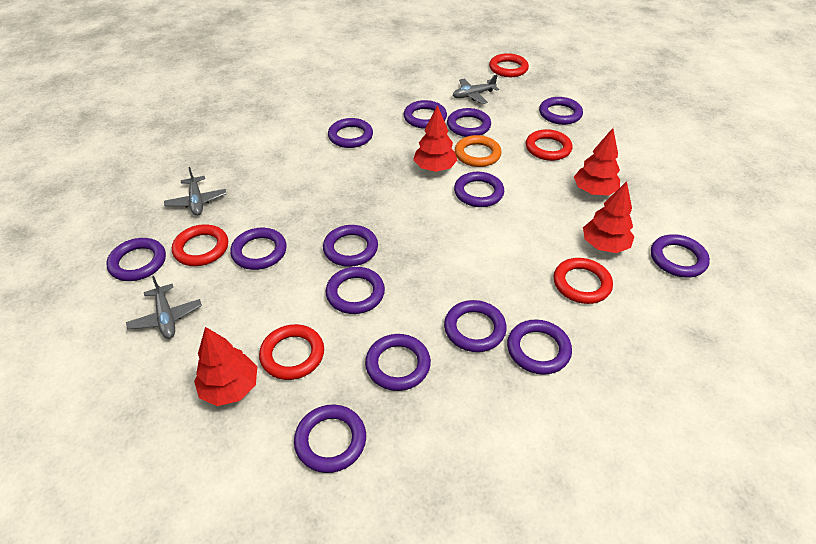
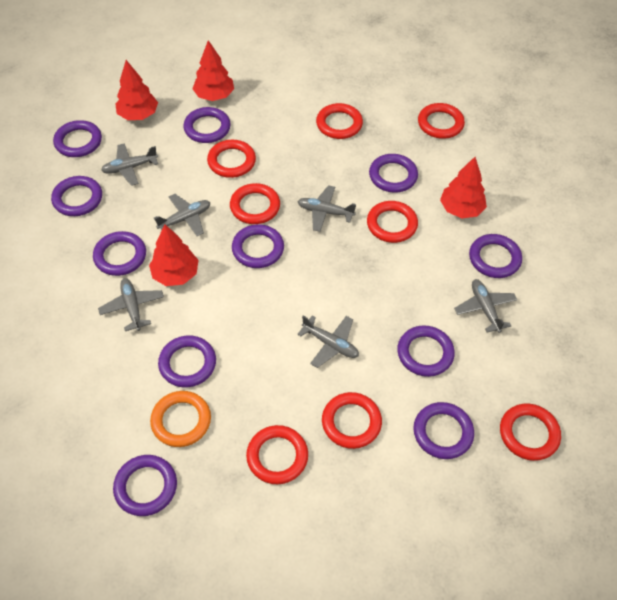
grey plane: 3 -> 6
purple ring: 14 -> 11
red ring: 5 -> 8

